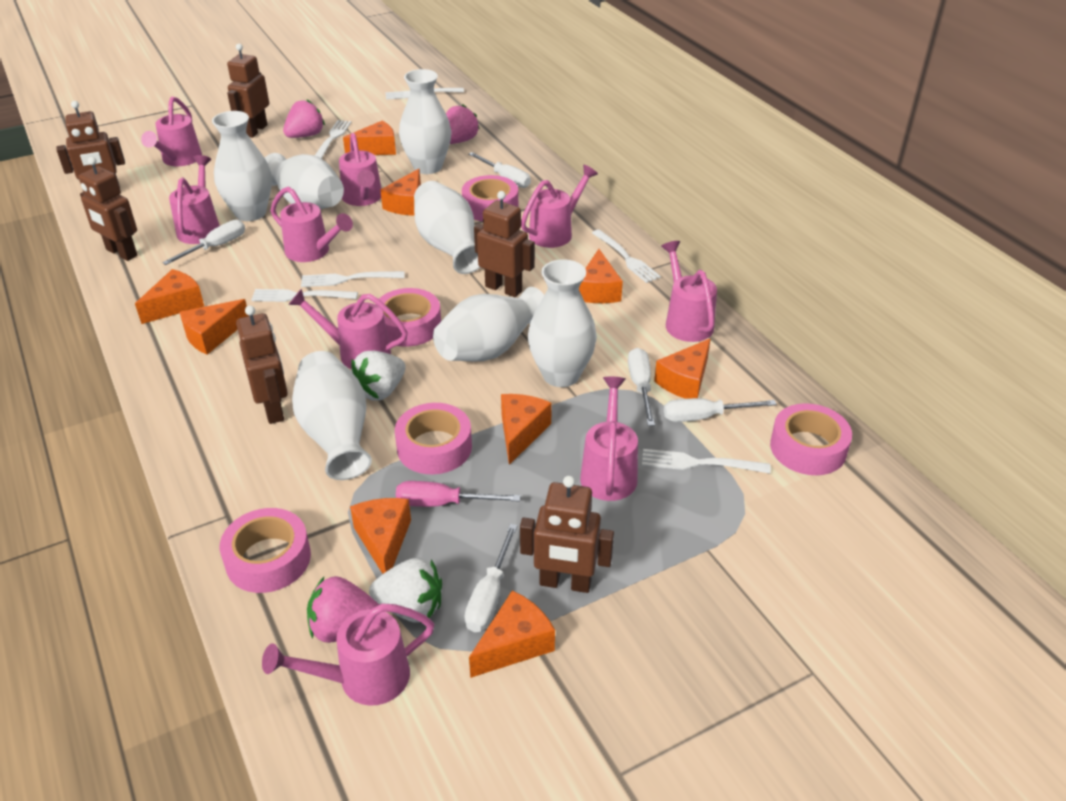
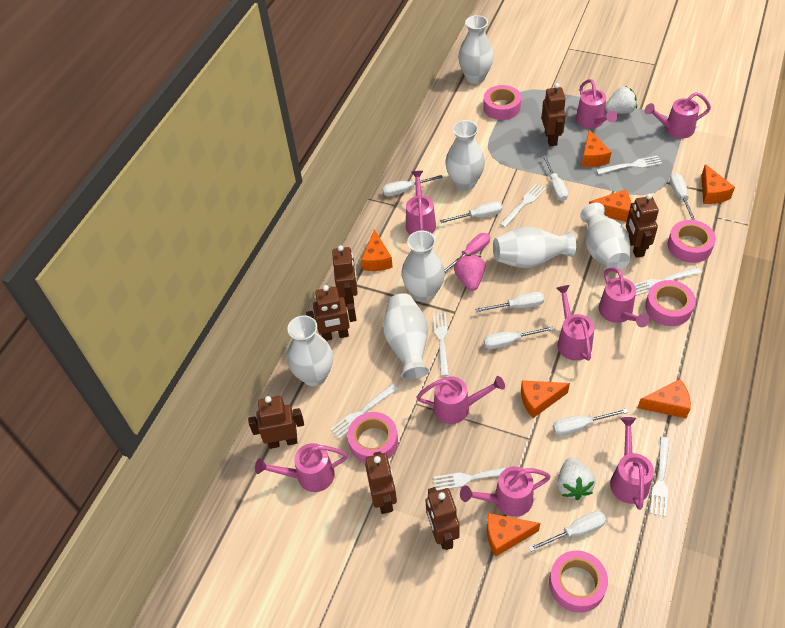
brown robot: 6 -> 7
orange cheese: 9 -> 7
pink strawberry: 3 -> 1
white fork: 6 -> 7
white screwdriver: 5 -> 8

